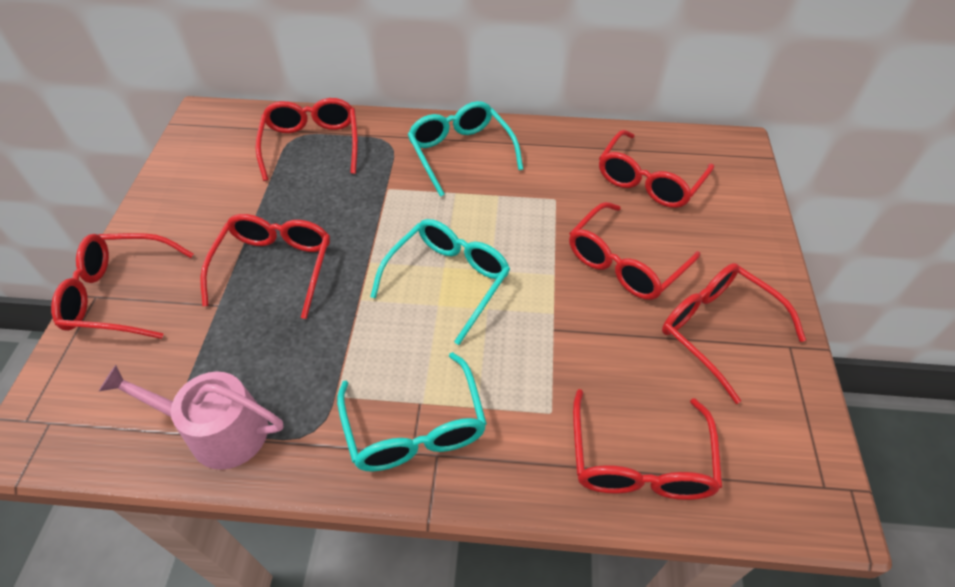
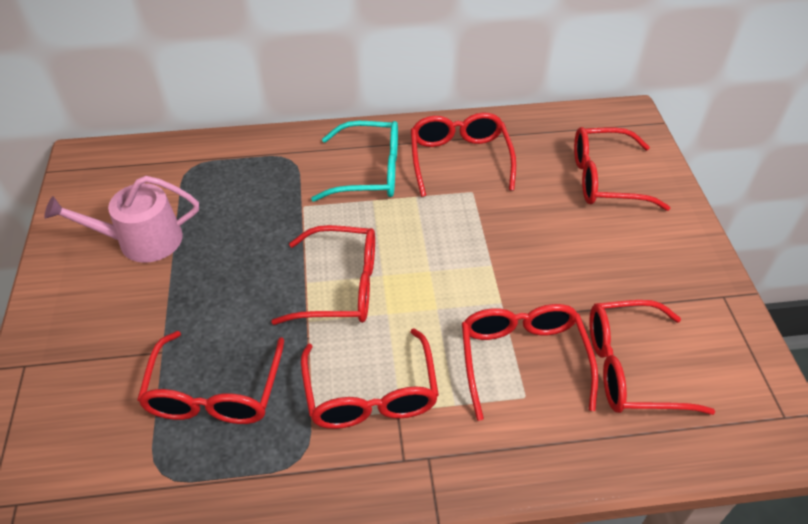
turquoise glasses: 3 -> 1

